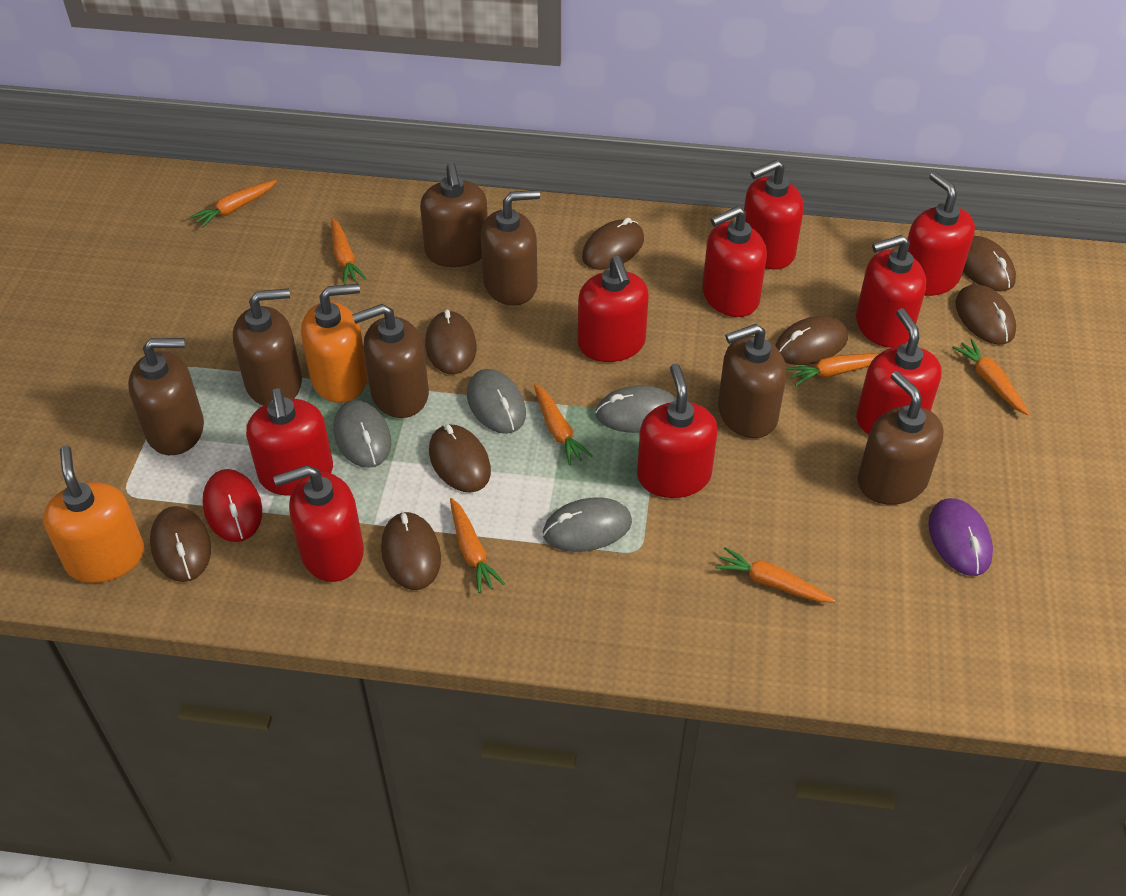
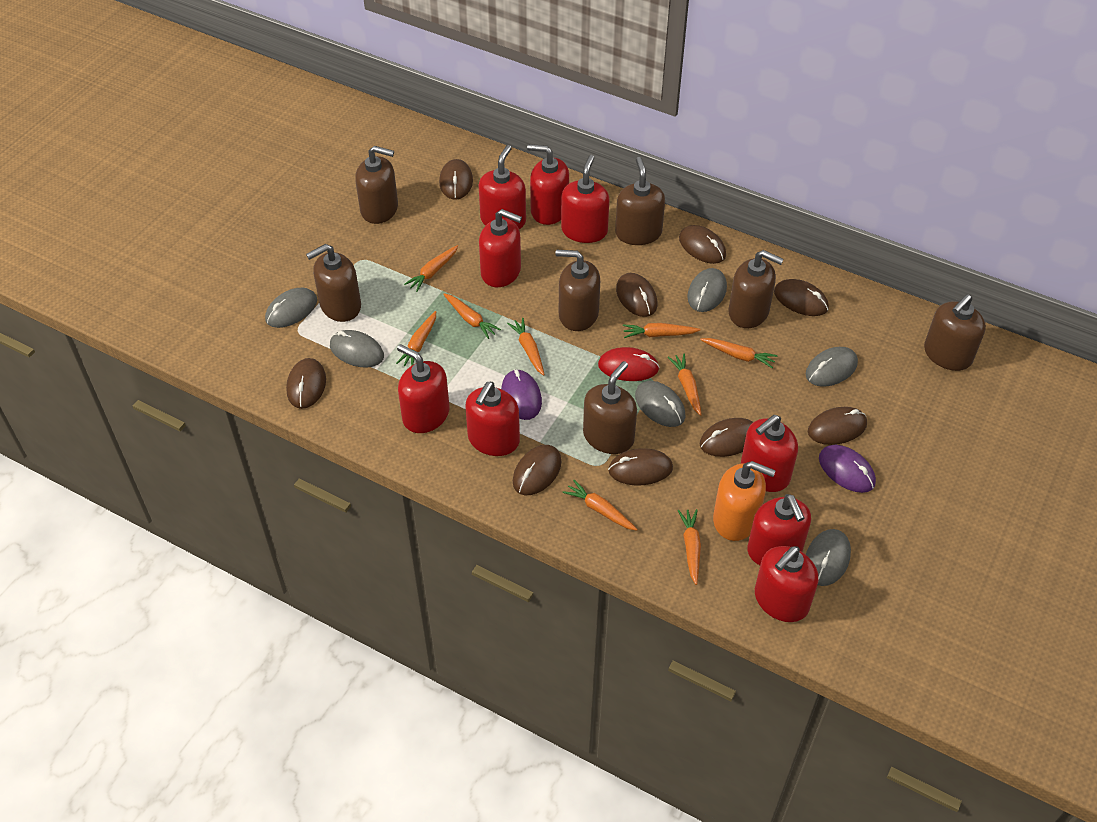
brown mouse: 8 -> 9
grey mouse: 4 -> 6
orange carrot: 7 -> 9
orange soap dispenser: 2 -> 1
purple mouse: 1 -> 2

